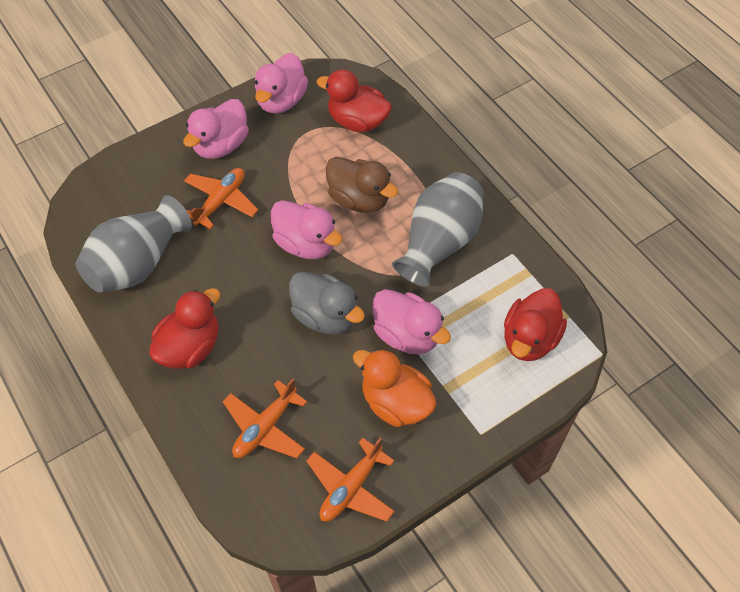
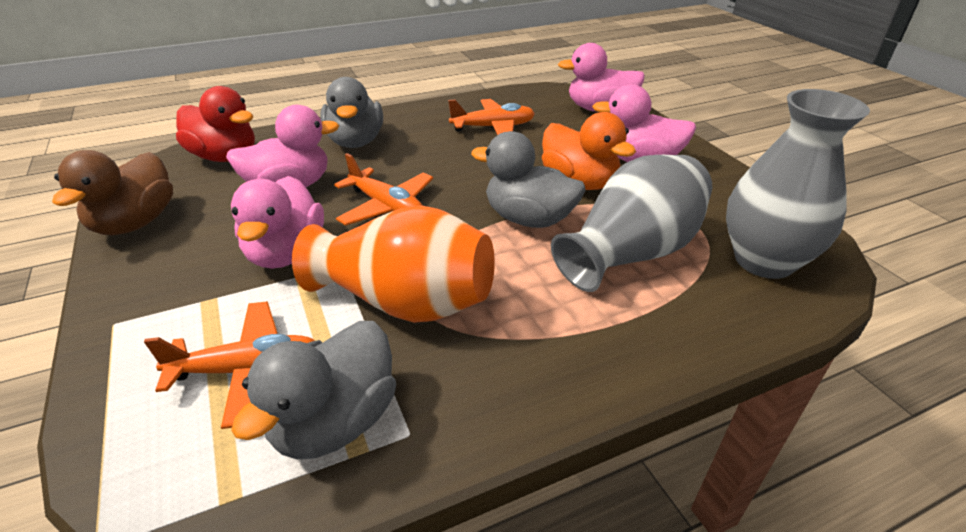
grey duck: 1 -> 3
orange vase: 0 -> 1
red duck: 3 -> 1

